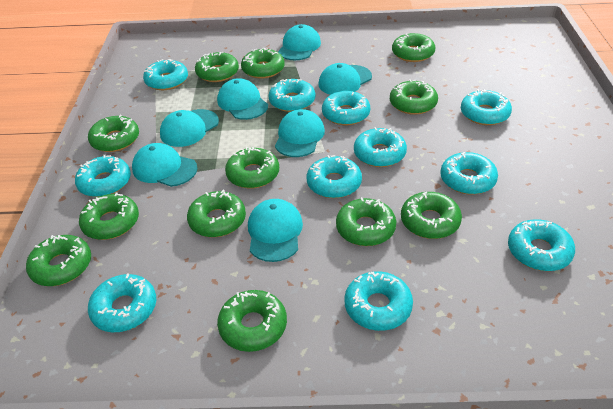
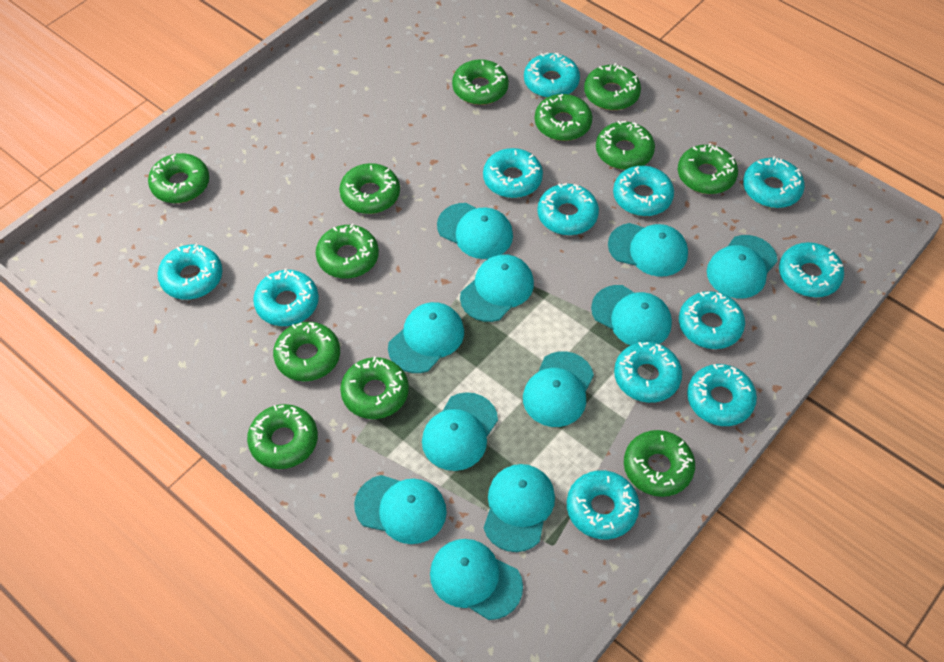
turquoise cap: 7 -> 11
turquoise donut: 11 -> 12

